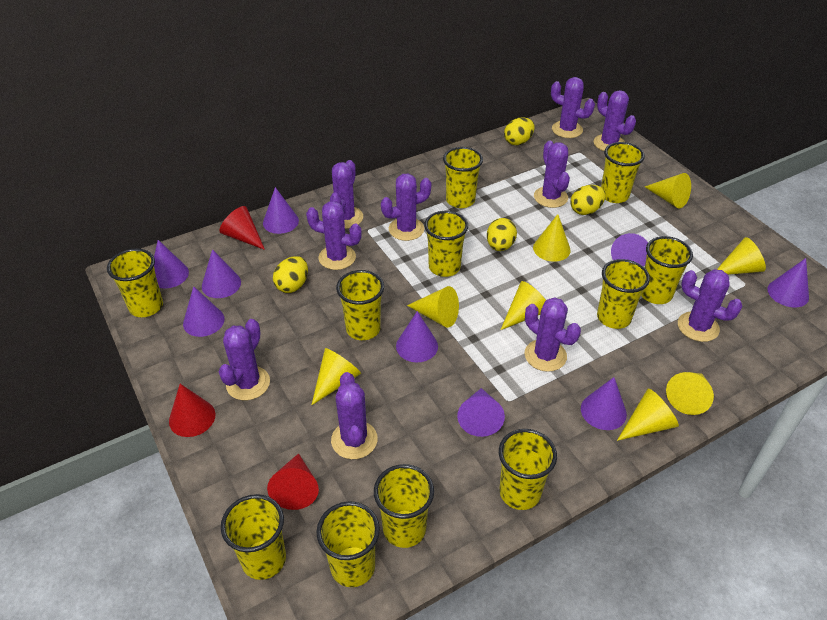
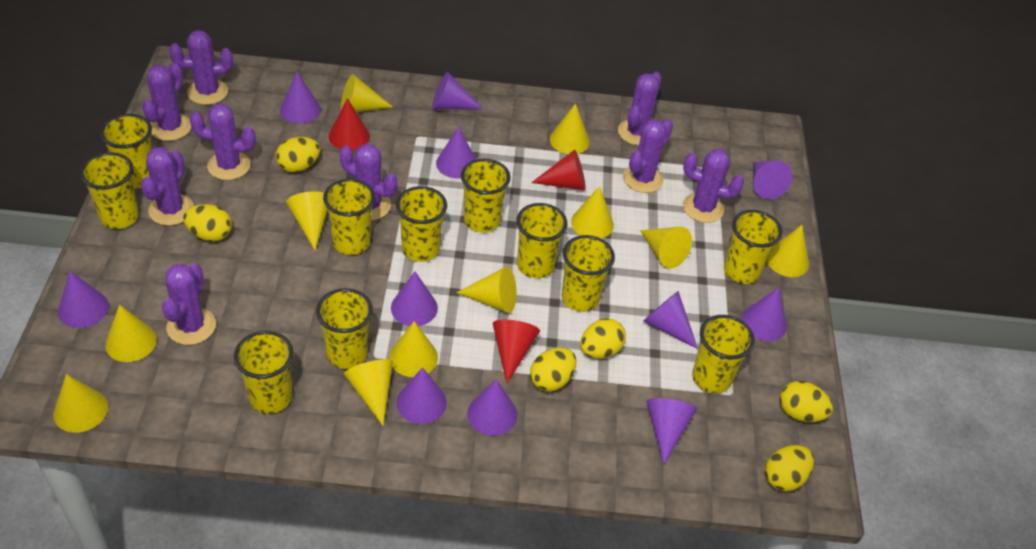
purple cactus: 10 -> 9
purple cone: 9 -> 11
yellow cone: 8 -> 11
yellow egg: 4 -> 6

